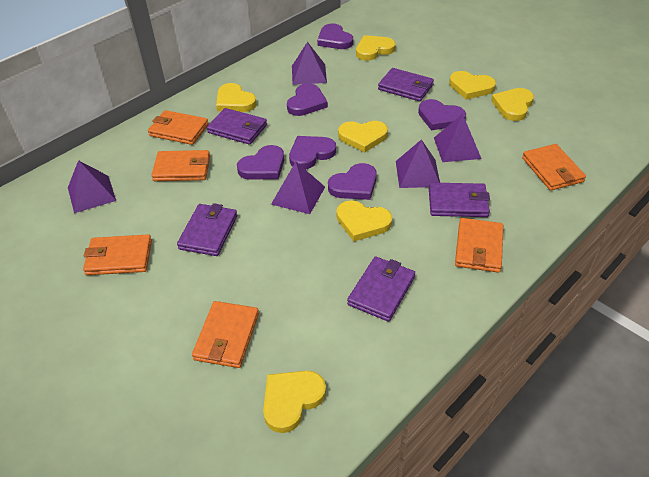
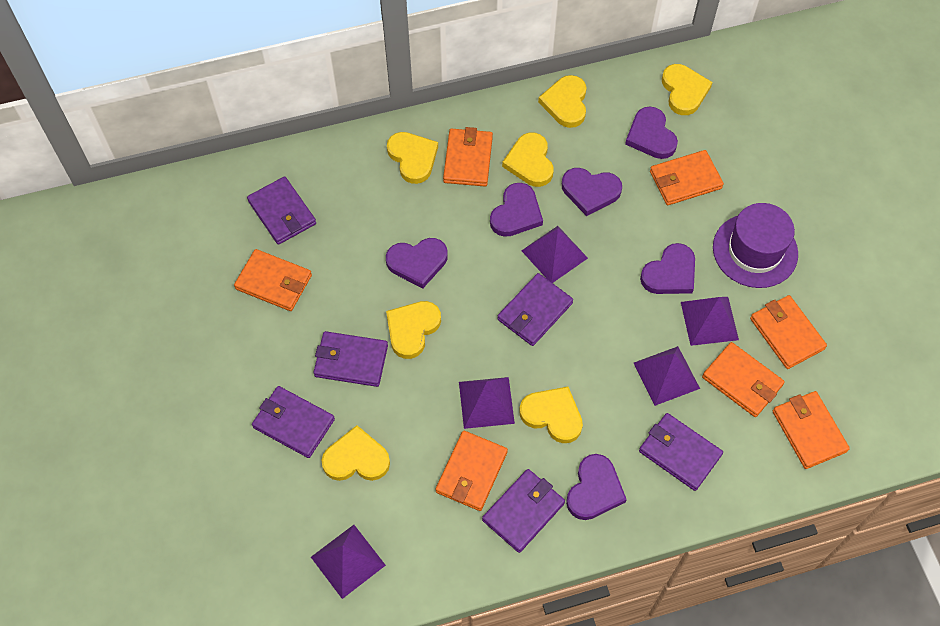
orange wallet: 6 -> 7
purple hat: 0 -> 1
purple wallet: 5 -> 6

